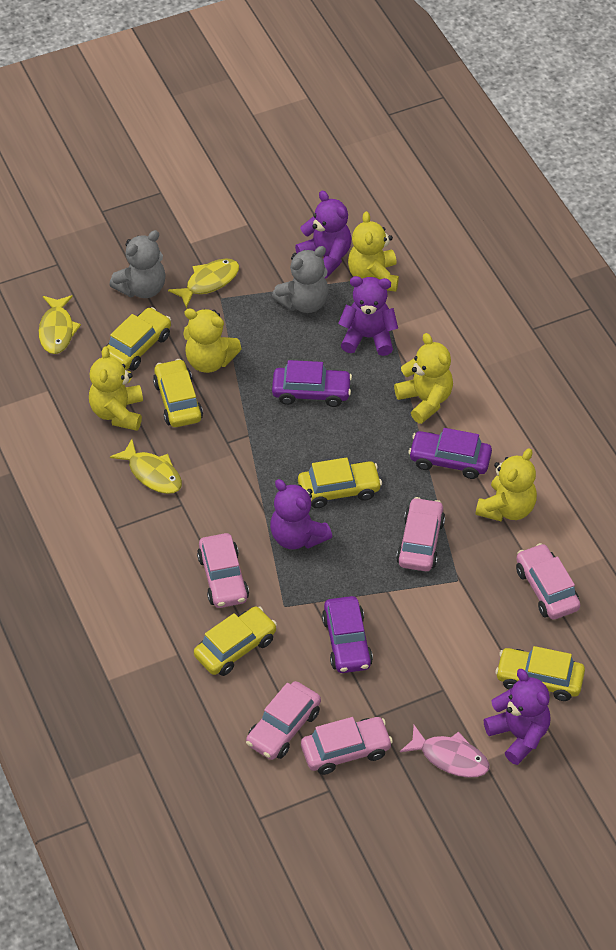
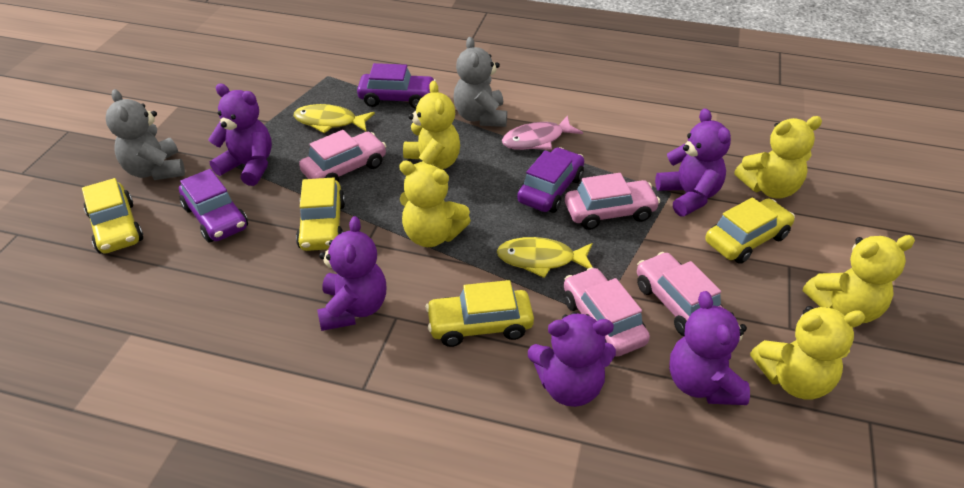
pink car: 5 -> 4
purple teddy bear: 4 -> 5
yellow car: 5 -> 4
yellow fish: 3 -> 2

